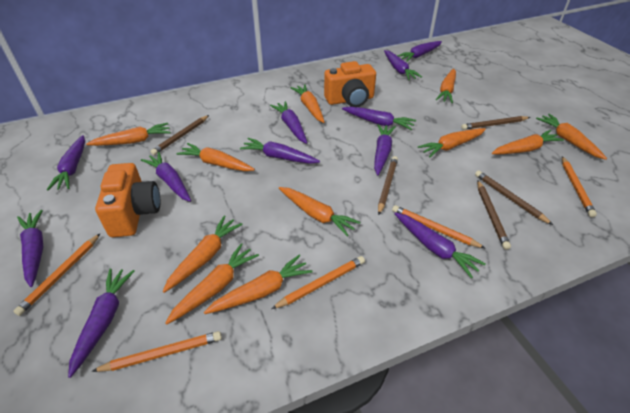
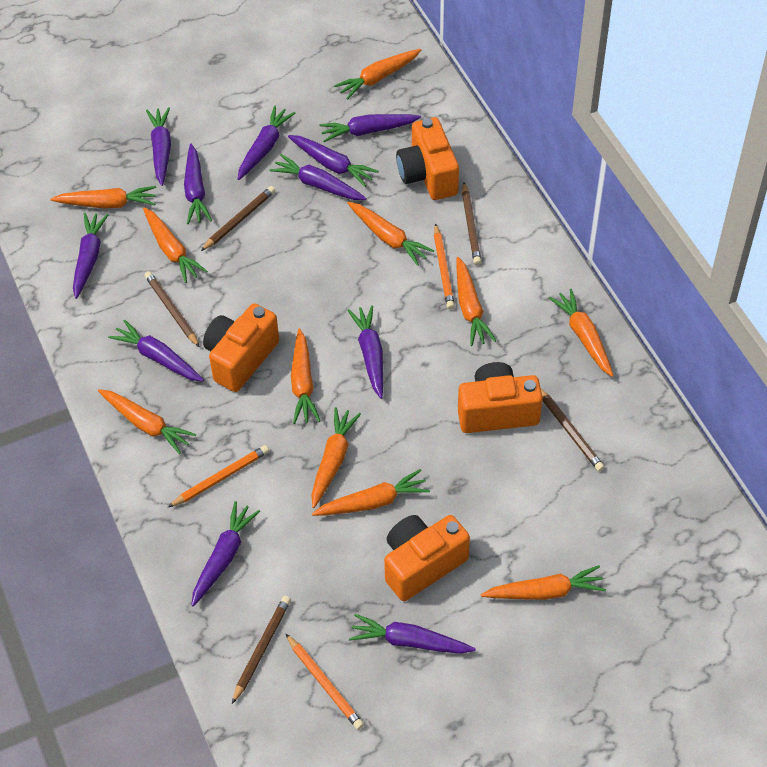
orange camera: 2 -> 4
orange pencil: 5 -> 3

